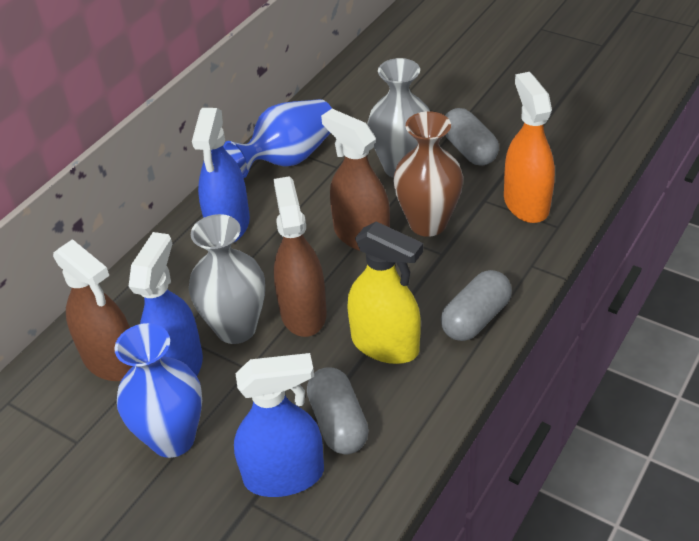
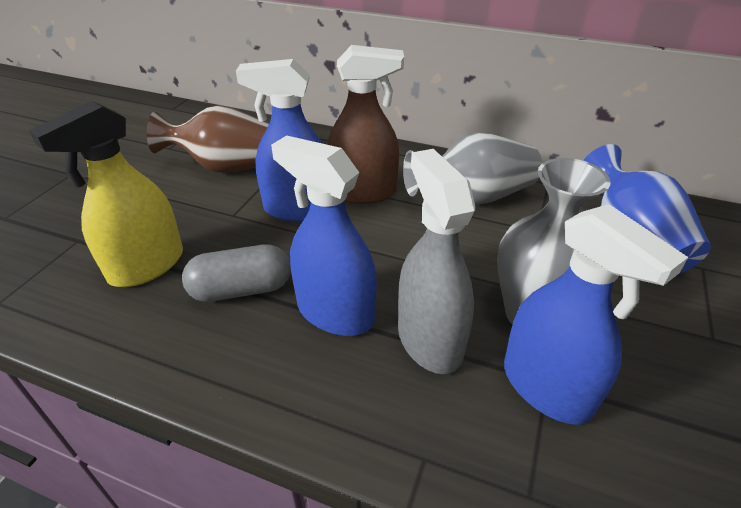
blue vase: 2 -> 1
brown spray bottle: 3 -> 1
grey capsule: 3 -> 1
grey spray bottle: 0 -> 1
orange spray bottle: 1 -> 0

